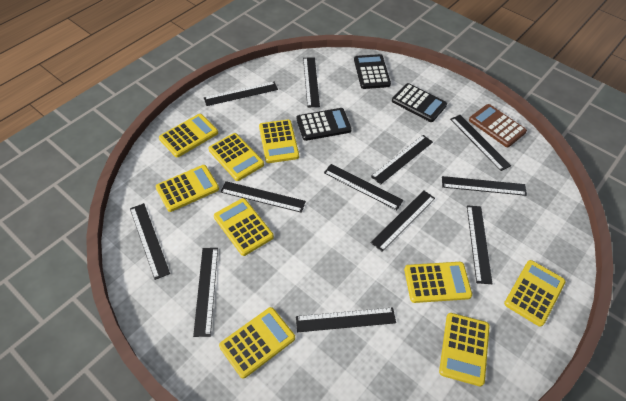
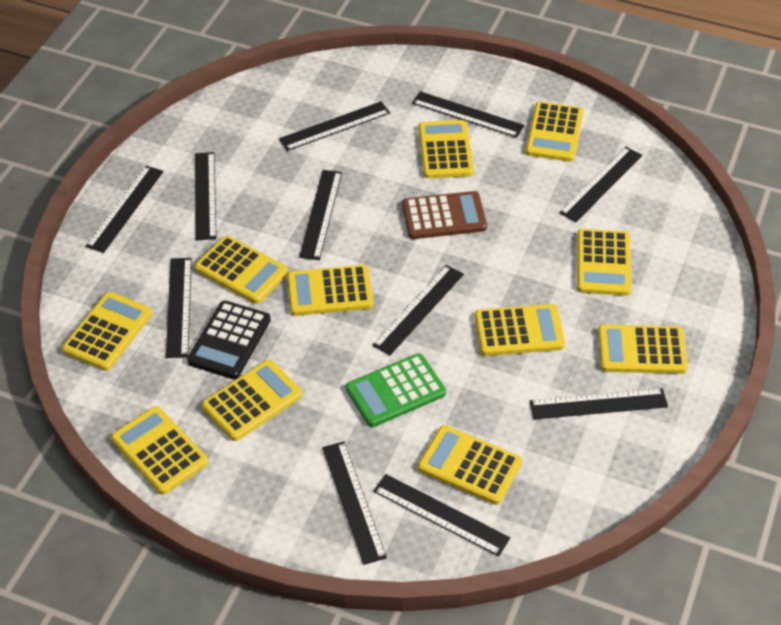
black calculator: 3 -> 1
black ruler: 12 -> 11
green calculator: 0 -> 1
yellow calculator: 9 -> 11

